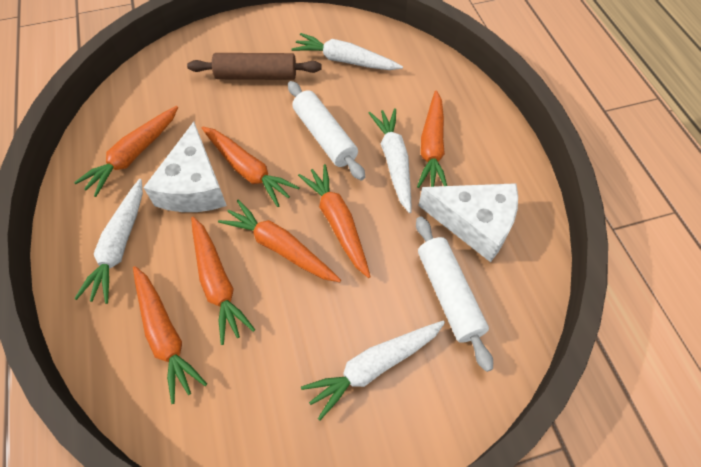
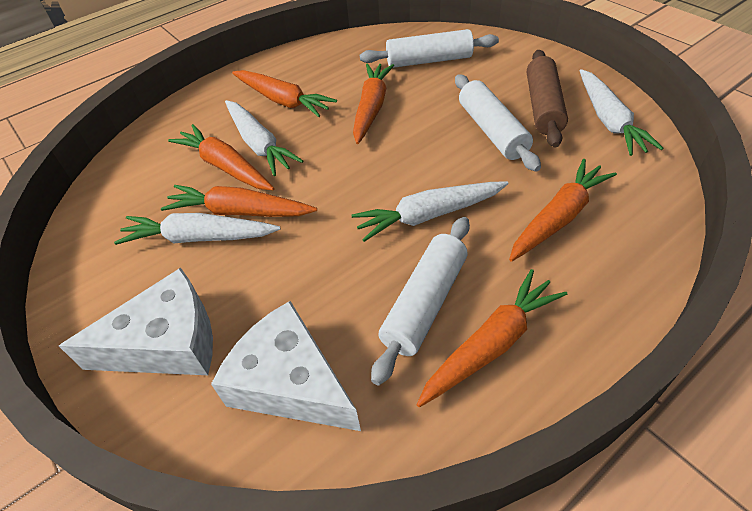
orange carrot: 7 -> 6
white rolling pin: 2 -> 3

